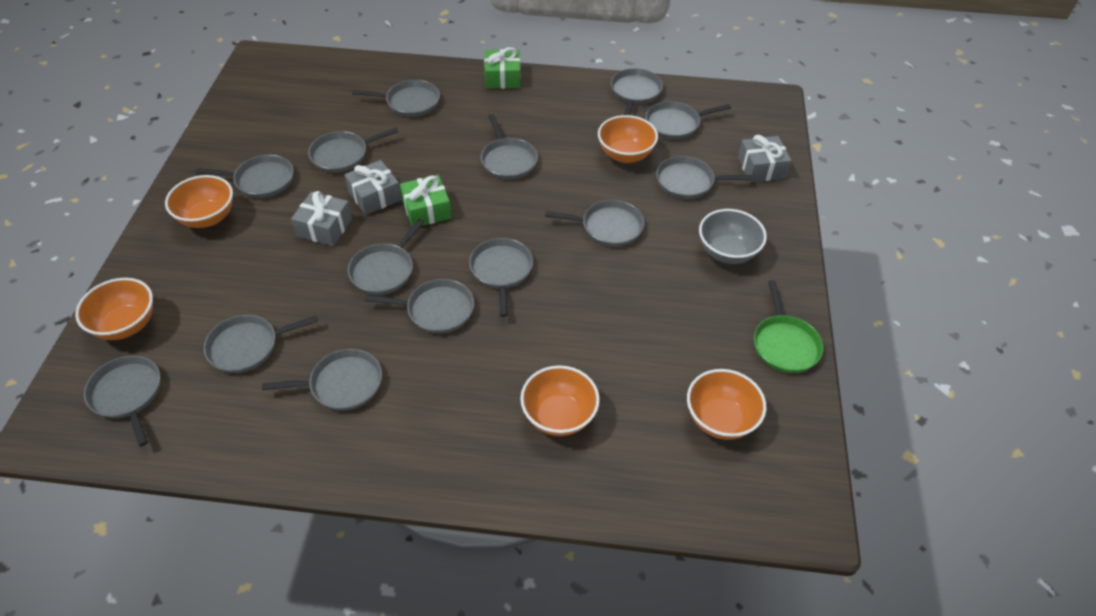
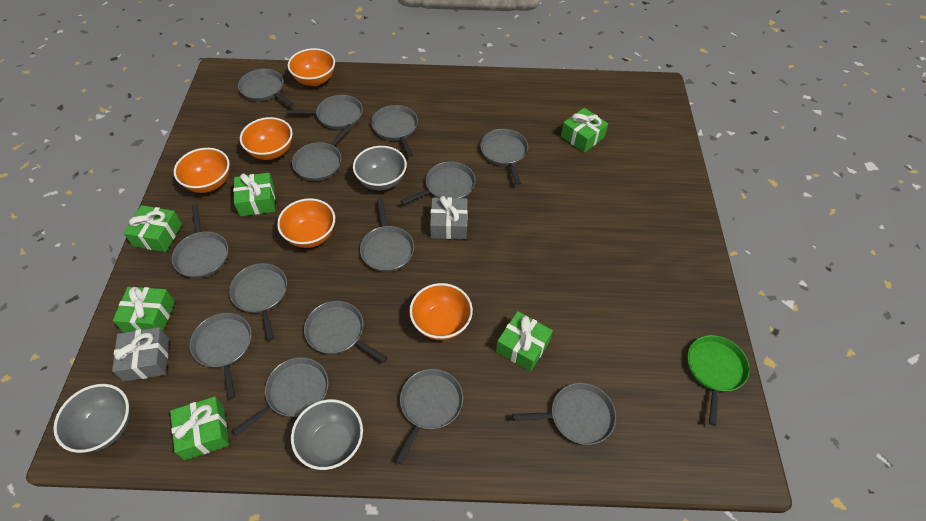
green gift: 2 -> 6
grey bowl: 1 -> 3
grey gift: 3 -> 2

